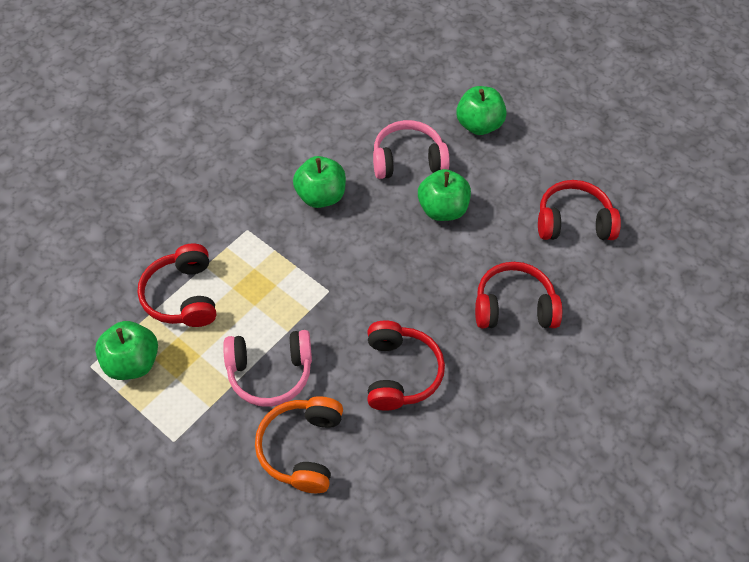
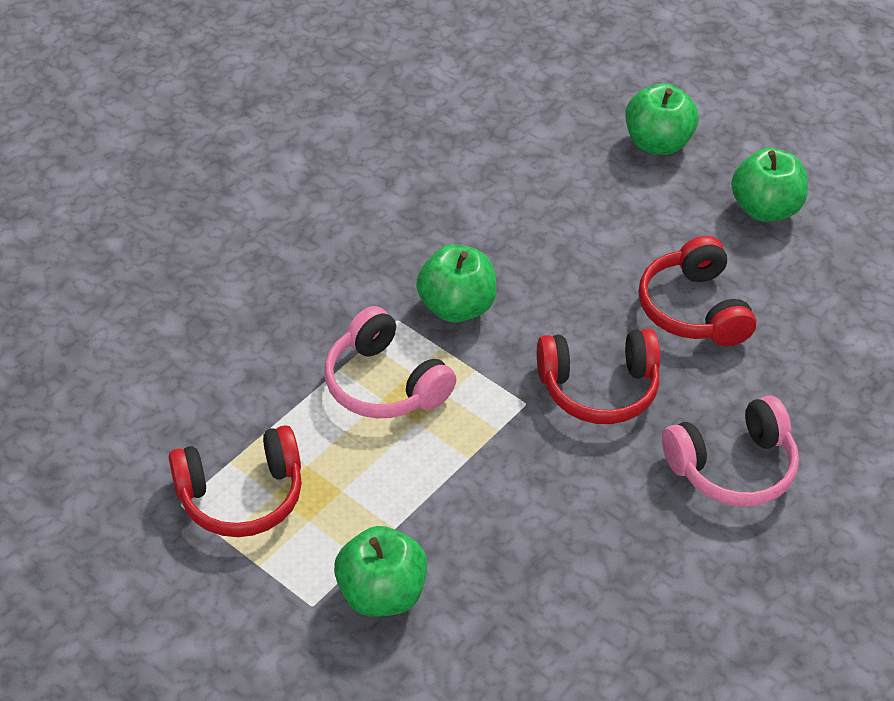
orange headphones: 1 -> 0
red headphones: 4 -> 3

